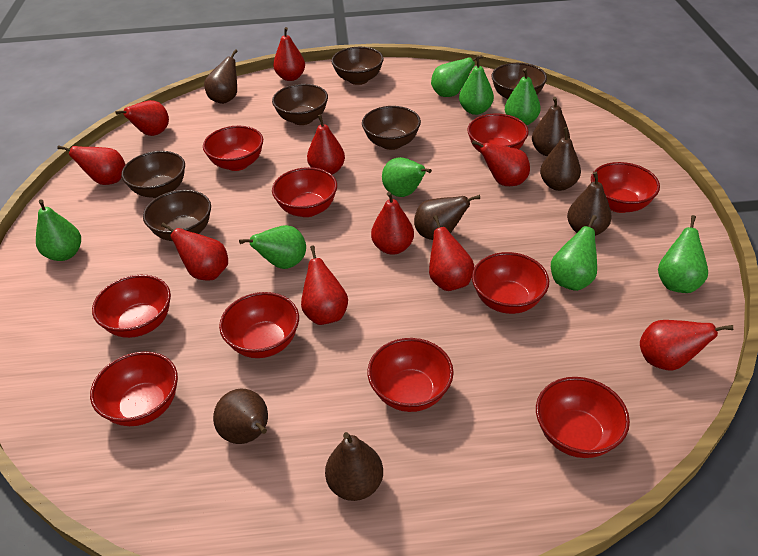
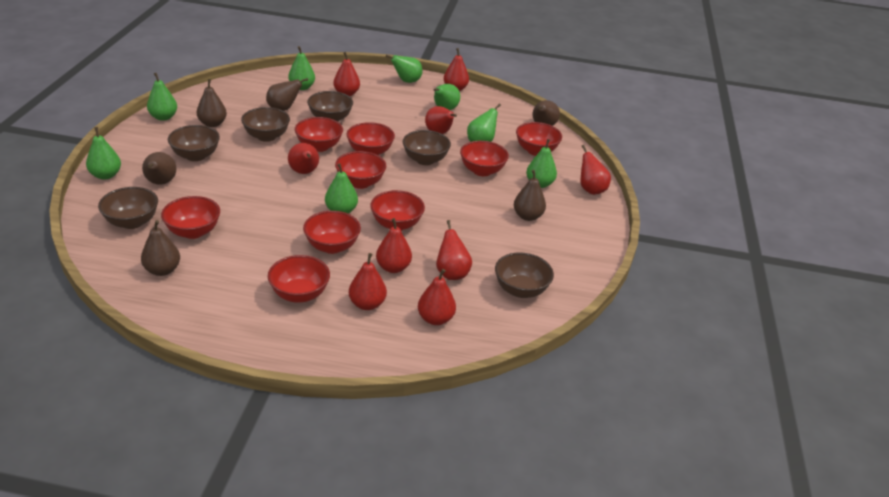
brown pear: 7 -> 6
red bowl: 10 -> 9
red pear: 10 -> 9

